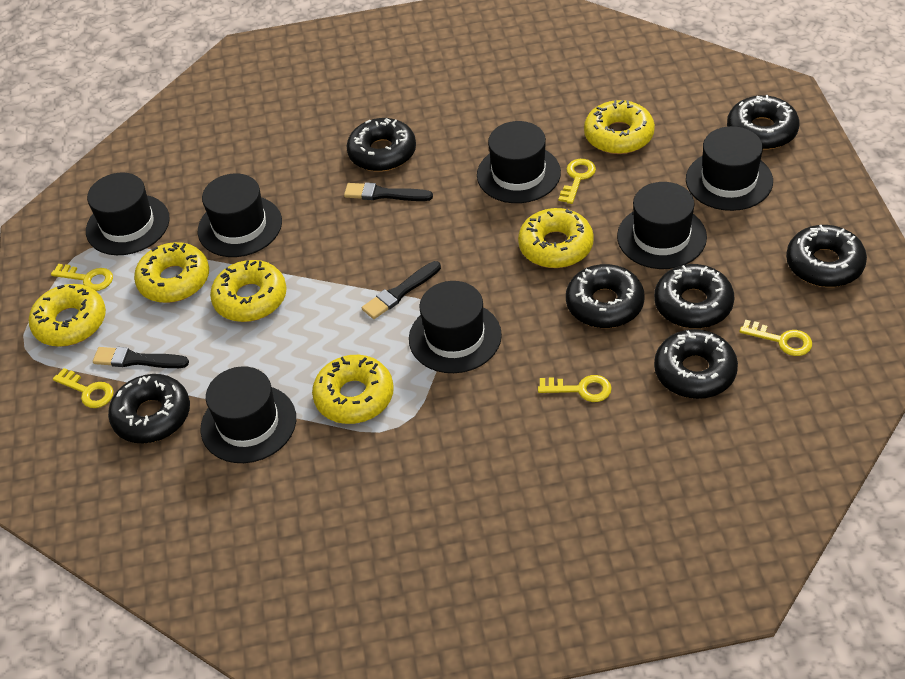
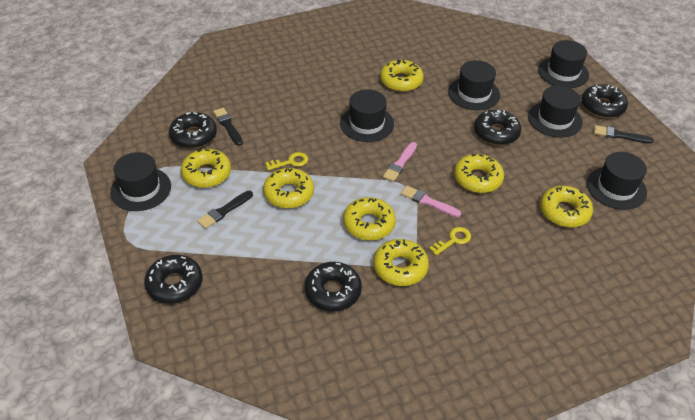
black donut: 7 -> 5
black hat: 7 -> 6
pink brush: 0 -> 2
yellow donut: 6 -> 7
yellow key: 5 -> 2

